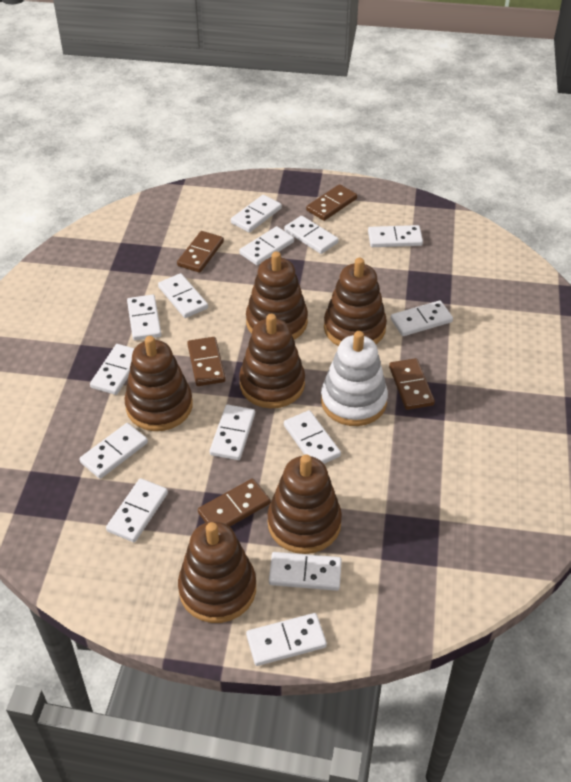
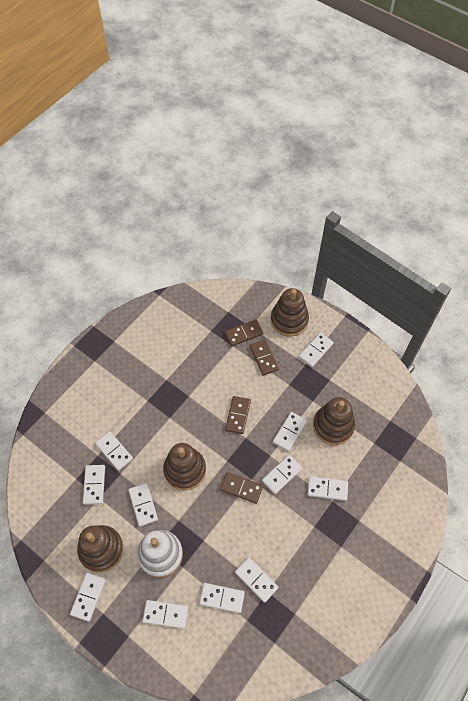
brown domino: 5 -> 4
brown stacking toy: 6 -> 4
white domino: 14 -> 11

